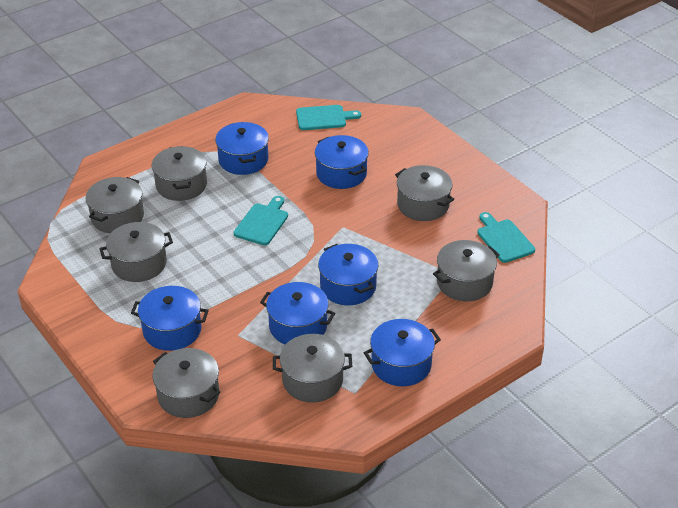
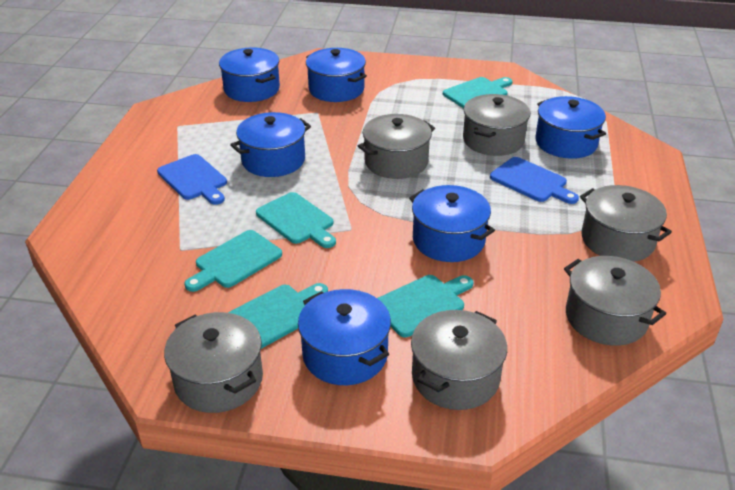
blue cutting board: 0 -> 2
grey pot: 7 -> 6
turquoise cutting board: 3 -> 5

